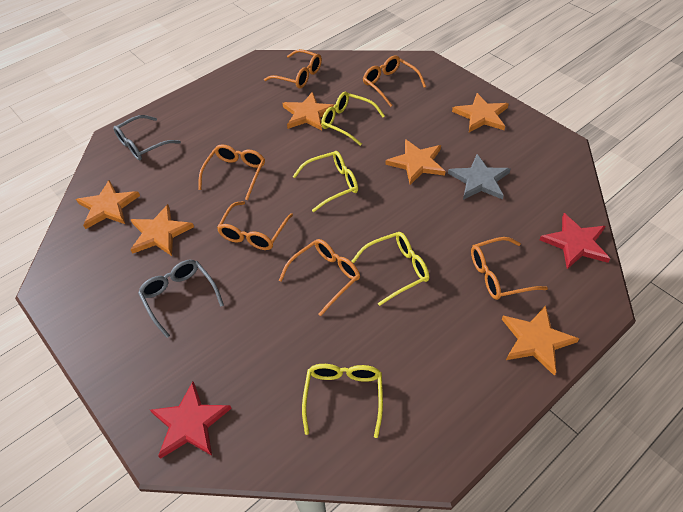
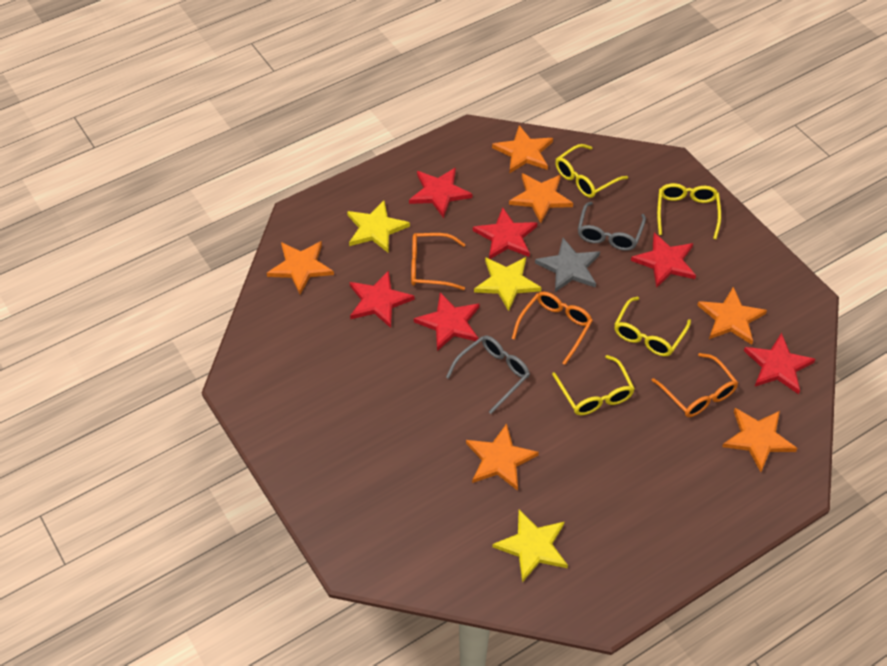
orange glasses: 6 -> 3
red star: 2 -> 6
yellow star: 0 -> 3

